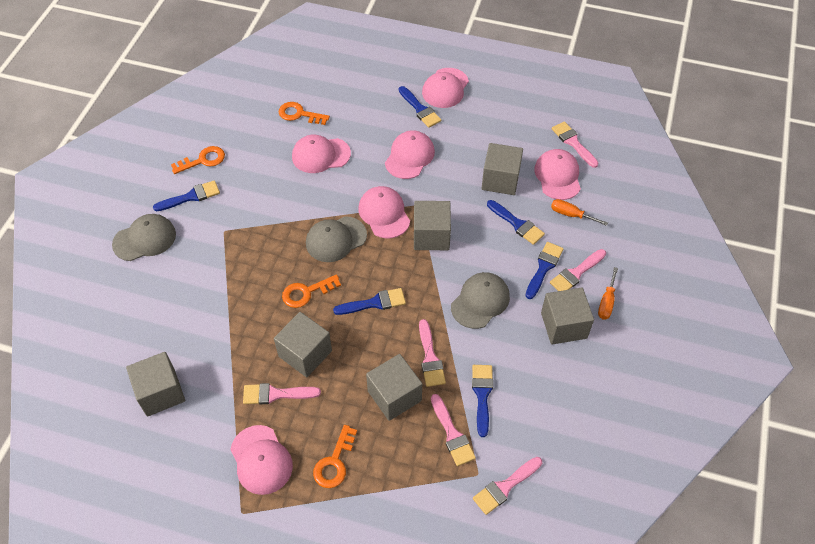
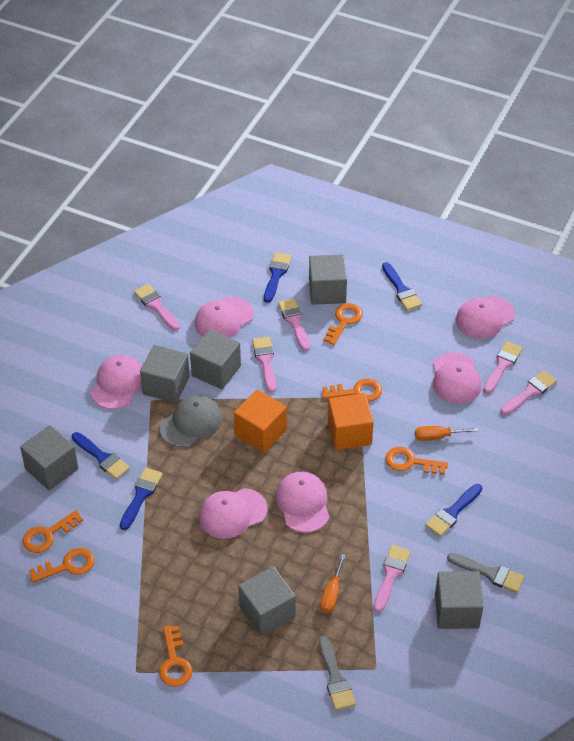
blue brush: 6 -> 5
grey brush: 0 -> 2
grey cap: 3 -> 1
orange cube: 0 -> 2
orange key: 4 -> 6

